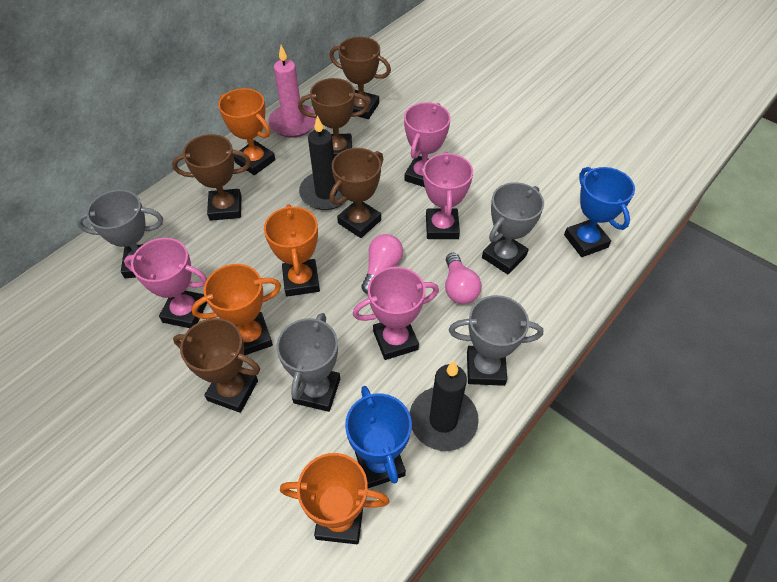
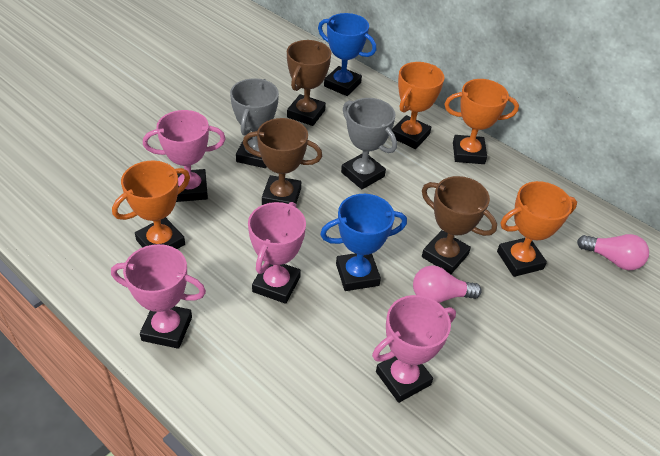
black candle: 2 -> 0
brown trophy: 5 -> 3
grey trophy: 4 -> 2
pink candle: 1 -> 0

